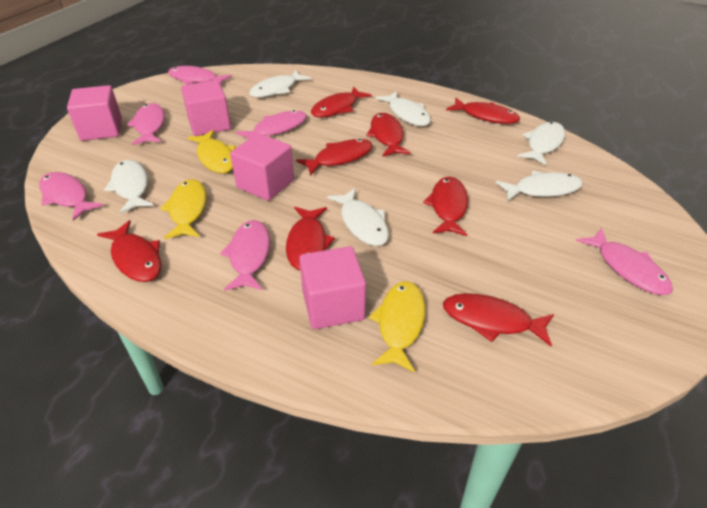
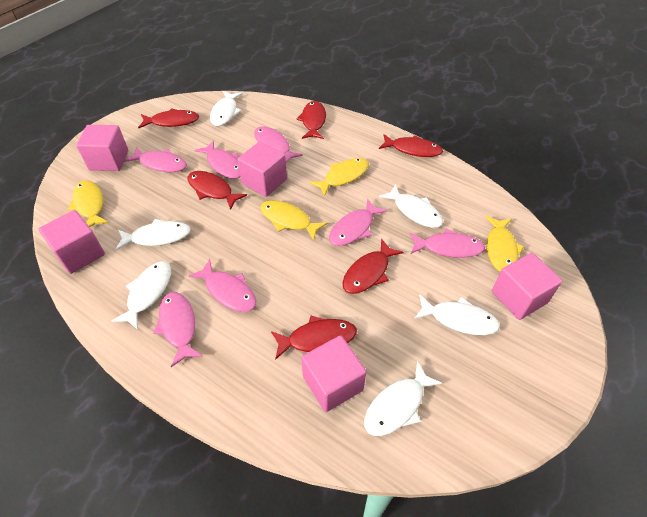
pink cube: 4 -> 5
pink fish: 6 -> 7
red fish: 8 -> 6
yellow fish: 3 -> 4

